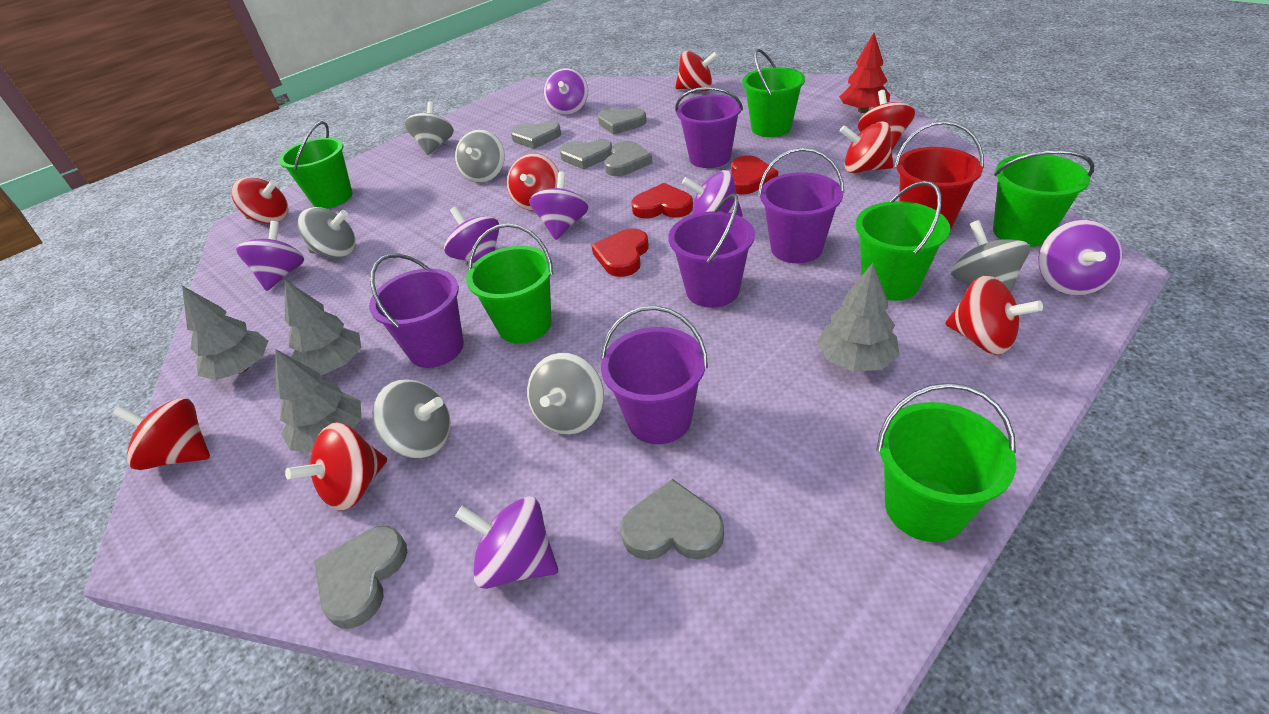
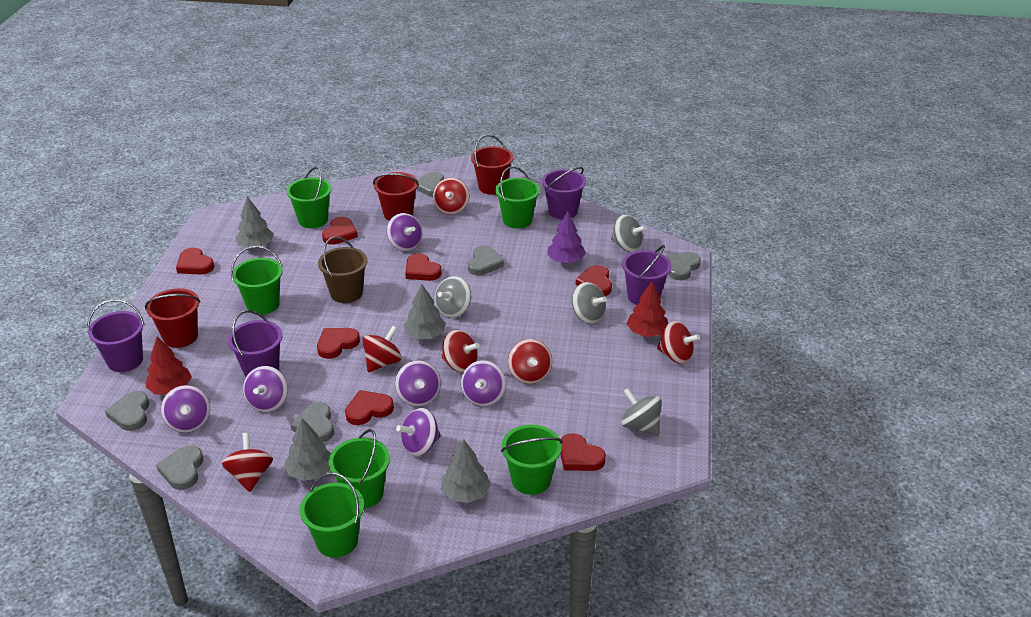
brown bucket: 0 -> 1
grey spinning top: 6 -> 4
purple bucket: 5 -> 4
purple spinning top: 7 -> 6
purple tree: 0 -> 1
red bucket: 1 -> 3
red heart: 3 -> 7
red spinning top: 8 -> 6
red tree: 1 -> 2

